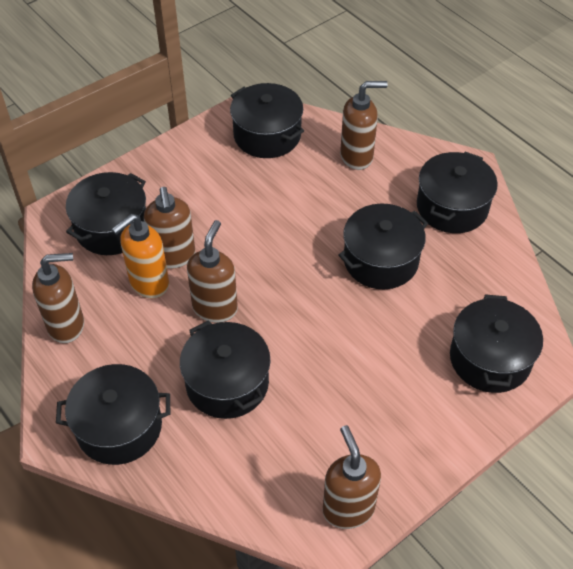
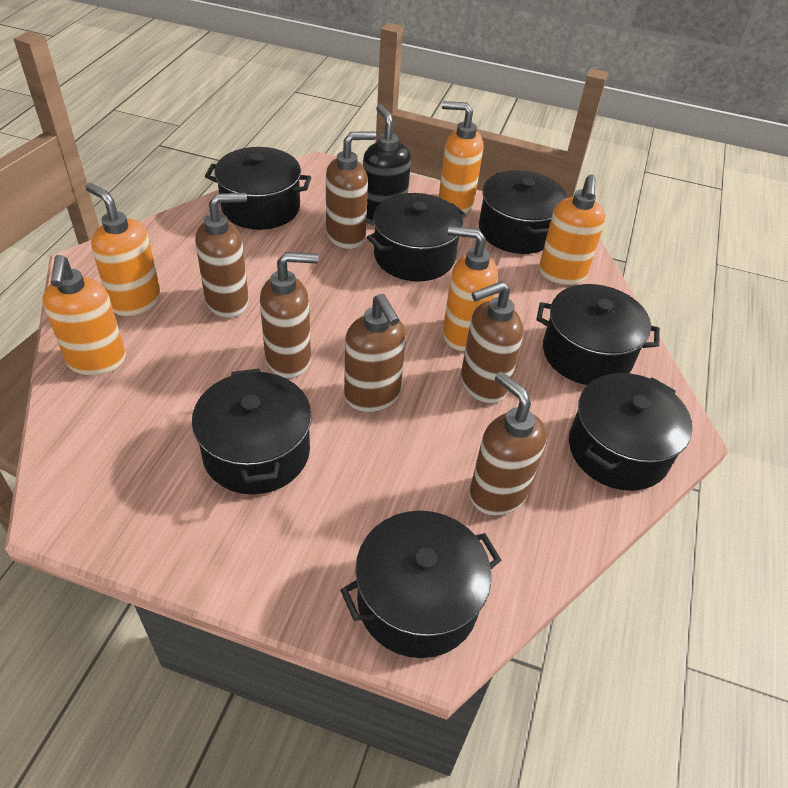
black soap dispenser: 0 -> 1
brown soap dispenser: 5 -> 6
orange soap dispenser: 1 -> 5

